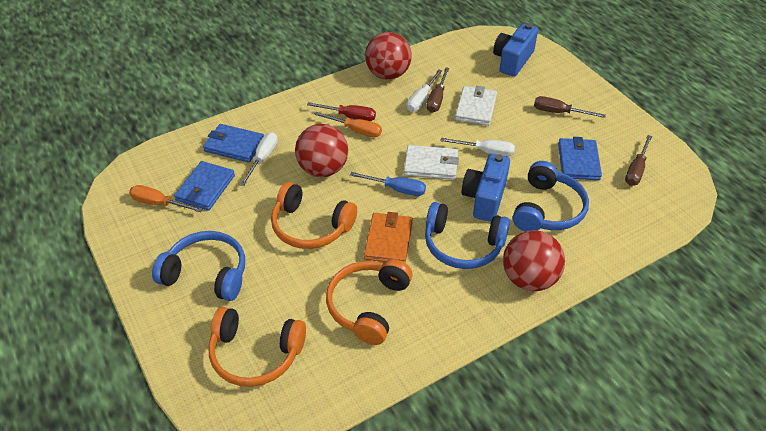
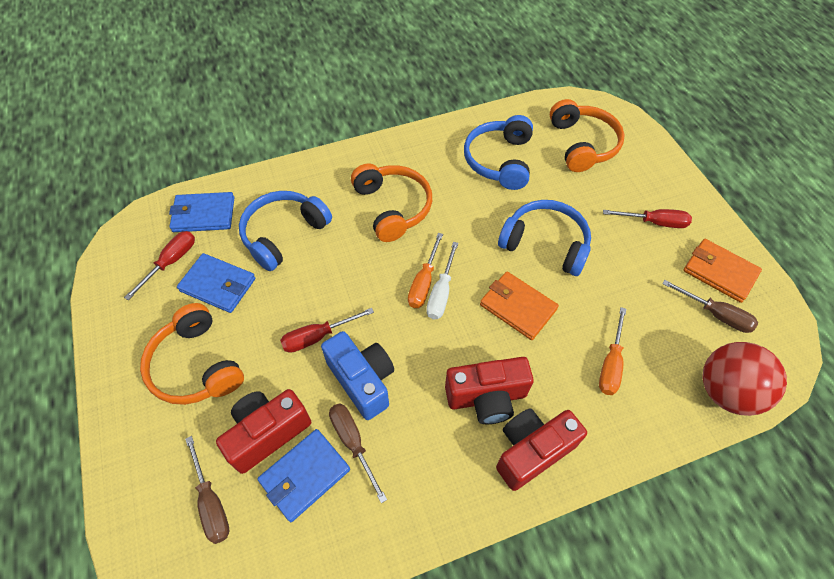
blue camera: 2 -> 1
blue screwdriver: 1 -> 0
orange wallet: 1 -> 2
red ball: 3 -> 1
red camera: 0 -> 3
red screwdriver: 1 -> 3
white screwdriver: 3 -> 1
white wallet: 2 -> 0

